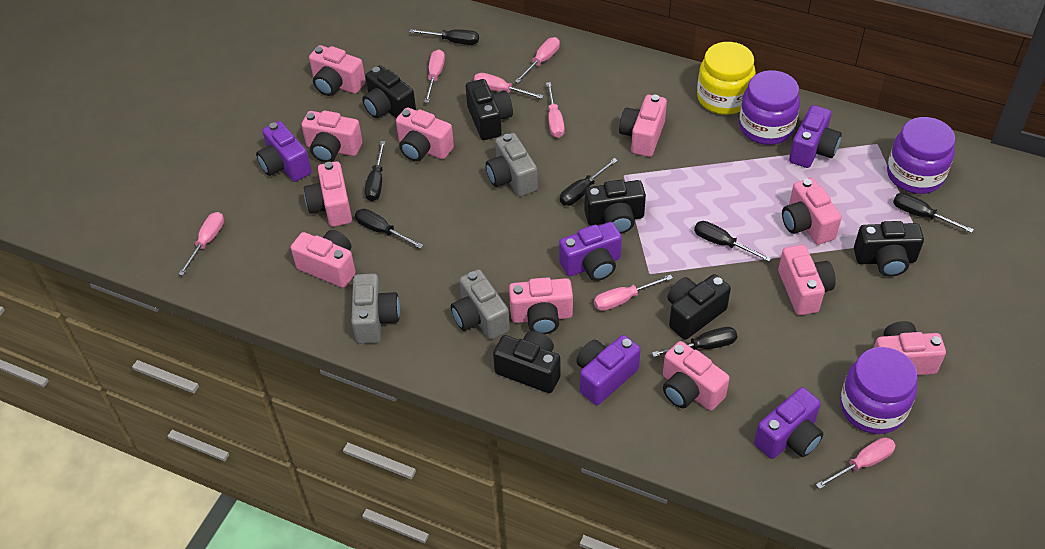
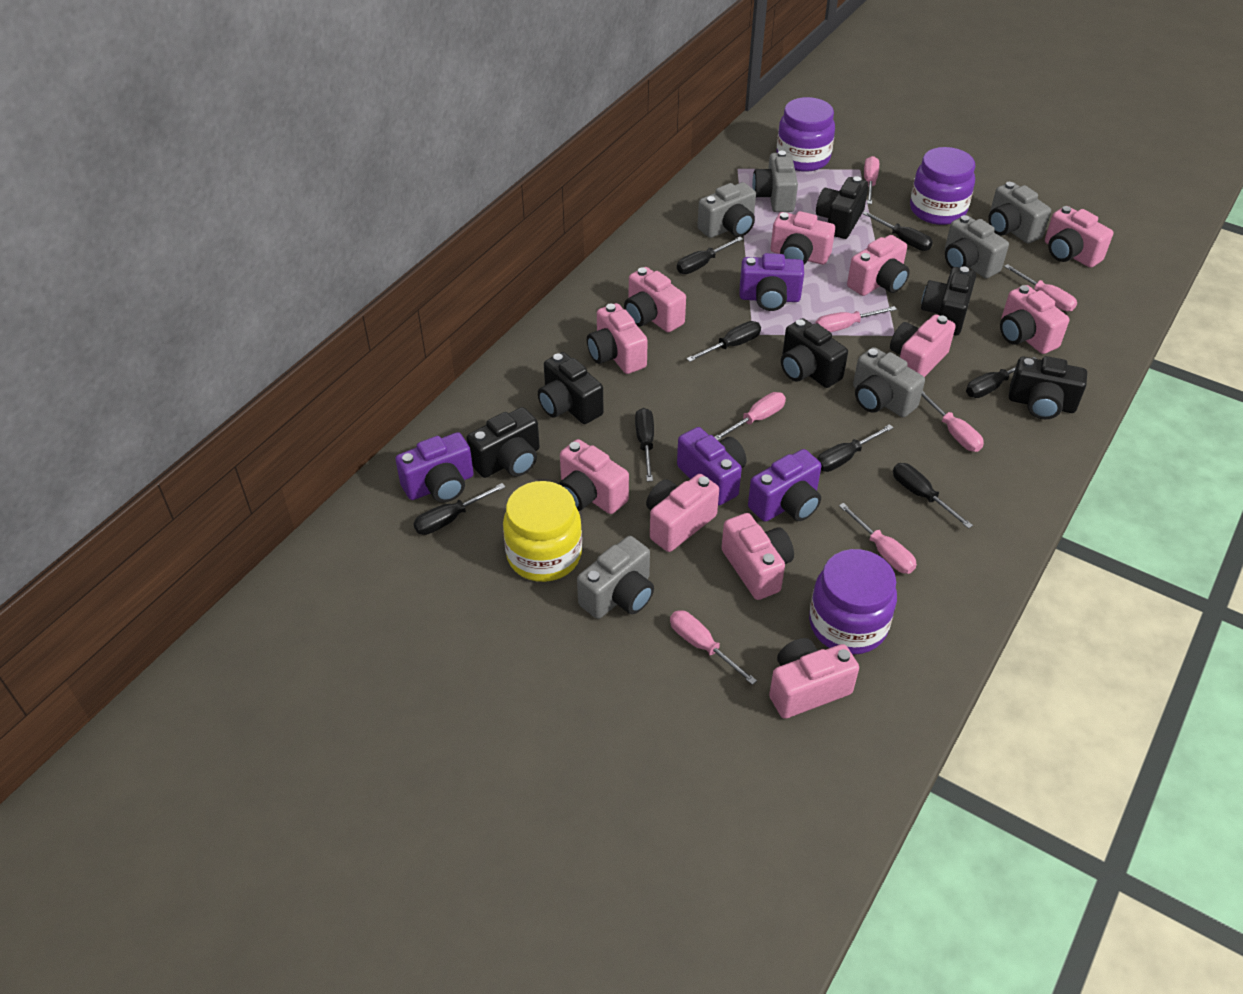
black screwdriver: 7 -> 8
grey camera: 3 -> 6
purple camera: 5 -> 4

